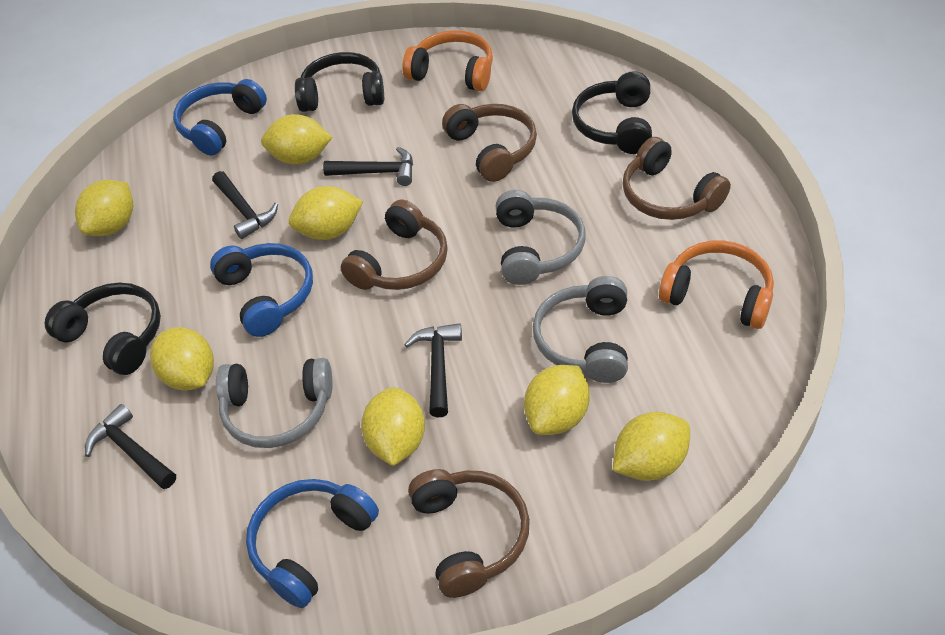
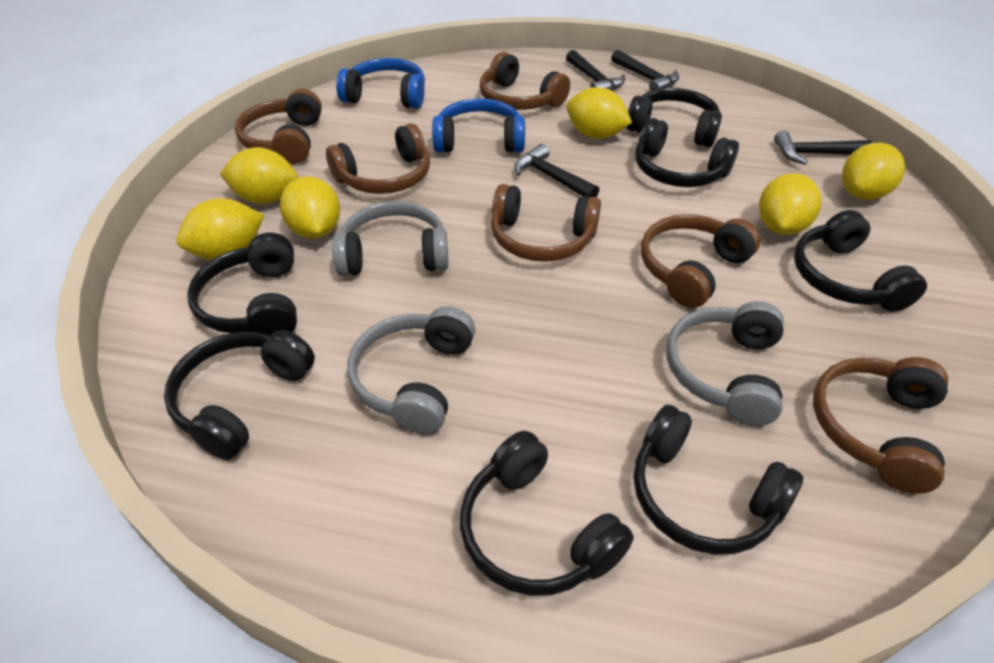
black headphones: 3 -> 7
blue headphones: 3 -> 2
brown headphones: 4 -> 6
orange headphones: 2 -> 0
yellow lemon: 7 -> 6

